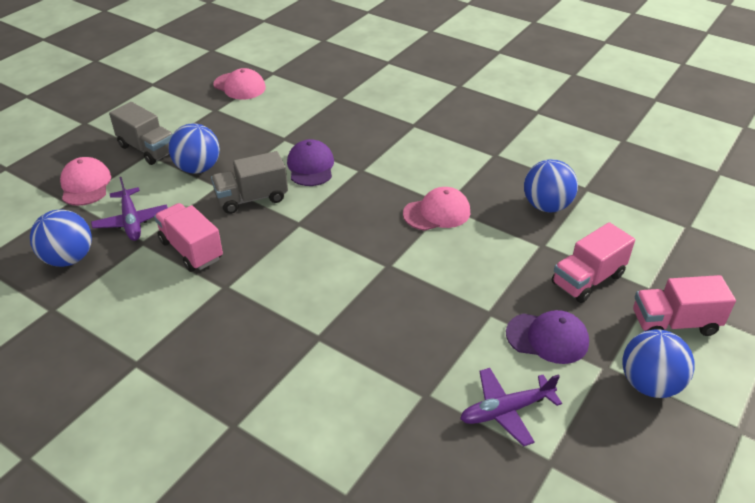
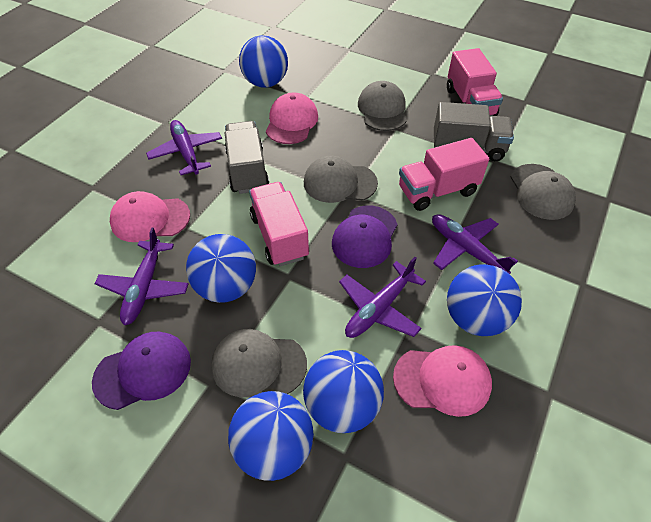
blue ball: 4 -> 5
grey cap: 0 -> 4
purple plane: 2 -> 4

